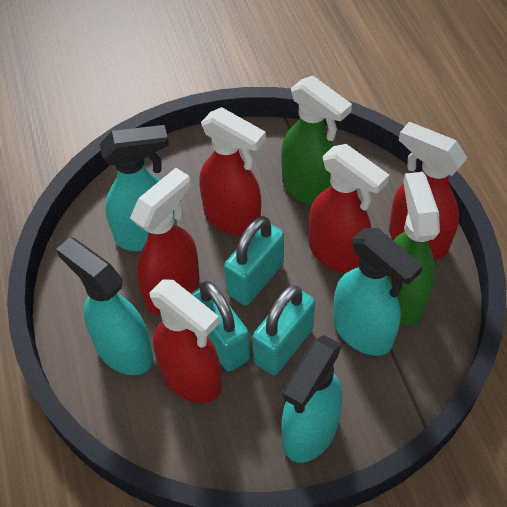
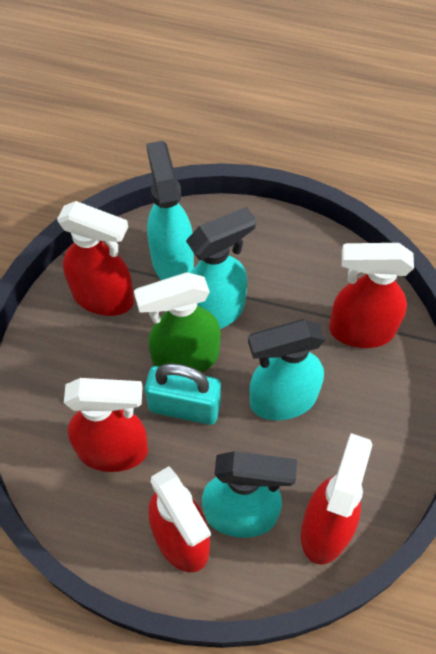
green spray bottle: 2 -> 1
turquoise padlock: 3 -> 1

